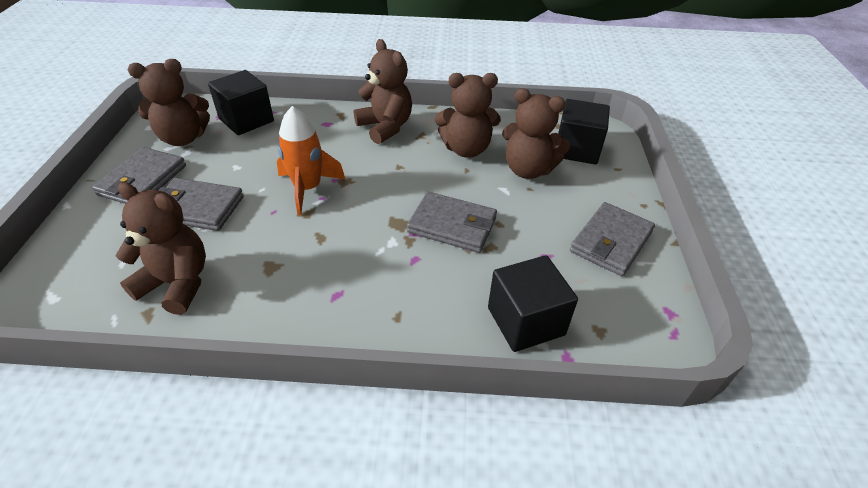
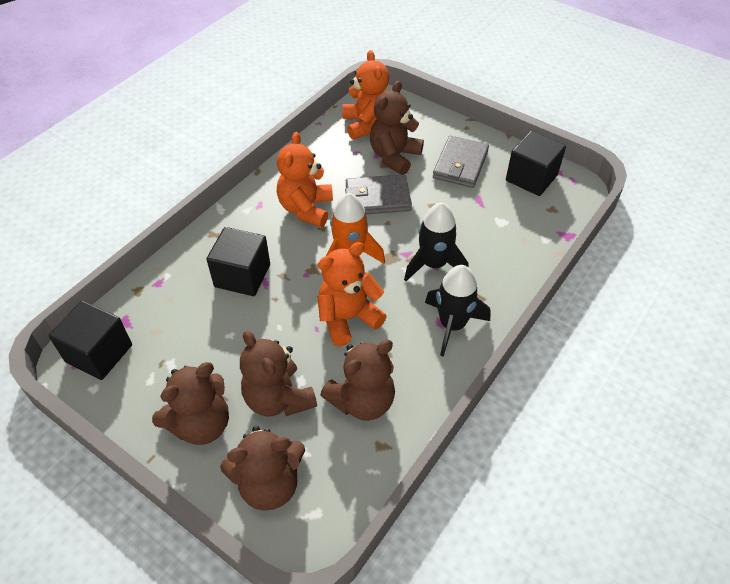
black rocket: 0 -> 2
grey wallet: 4 -> 2
orange teddy bear: 0 -> 3

